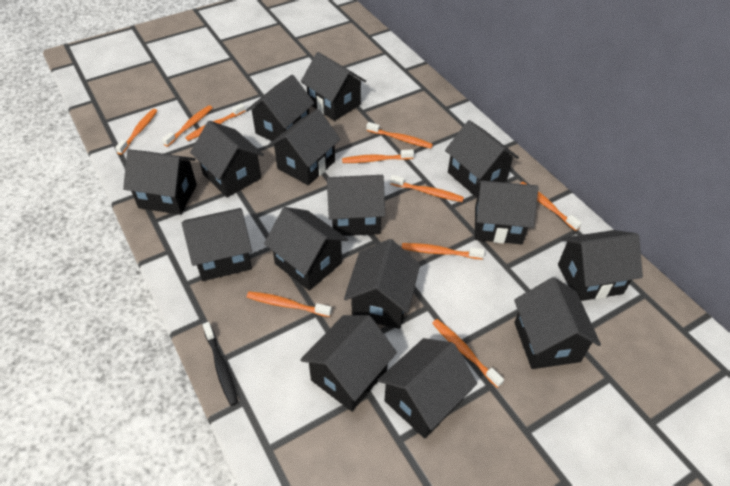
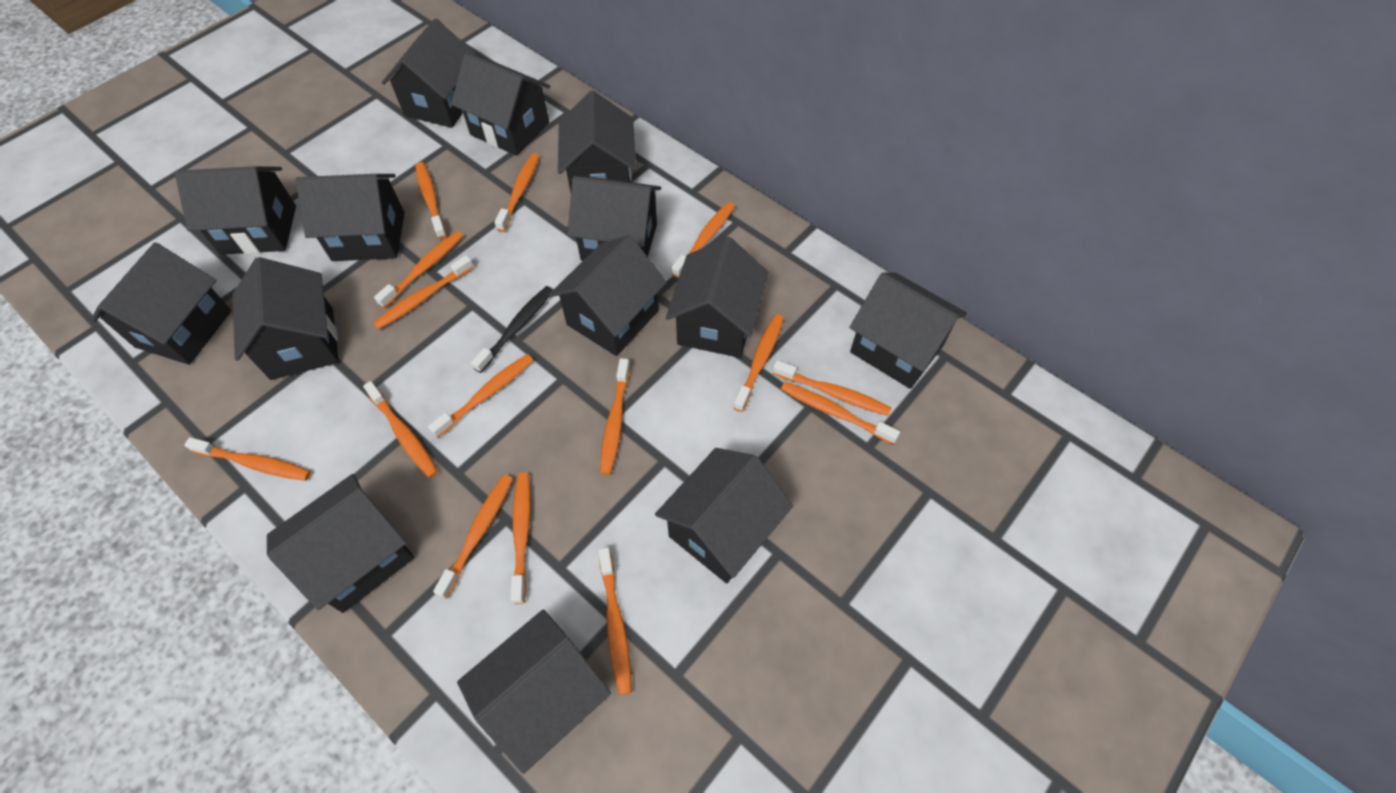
black house: 15 -> 14
orange toothbrush: 10 -> 15

